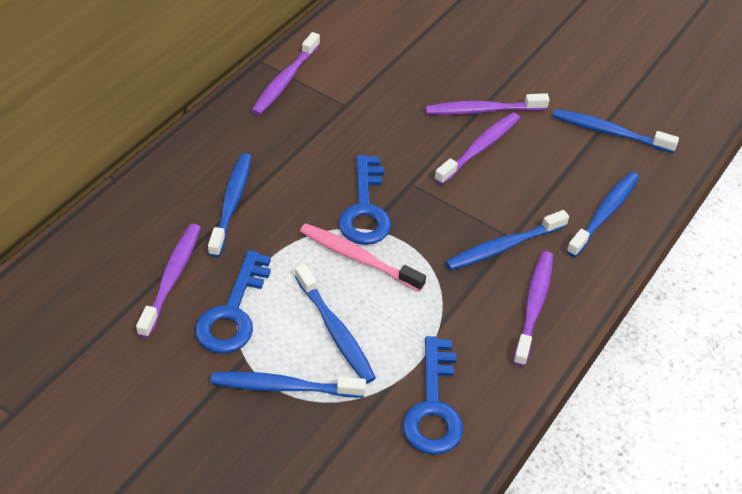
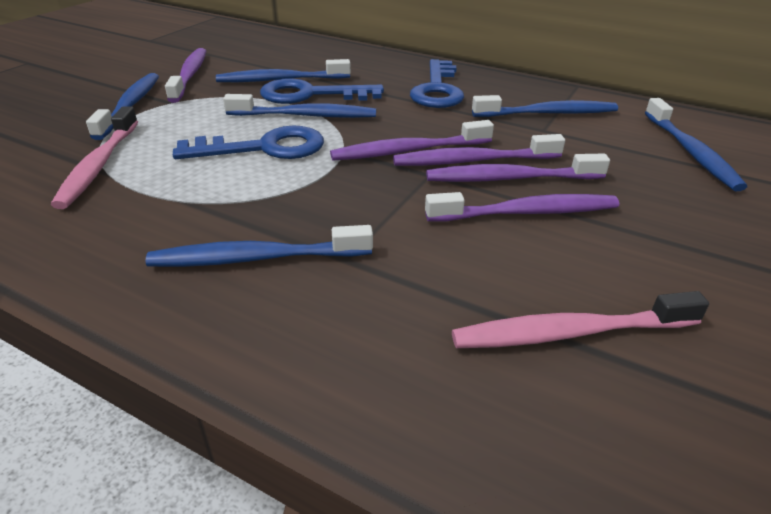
pink toothbrush: 1 -> 2

